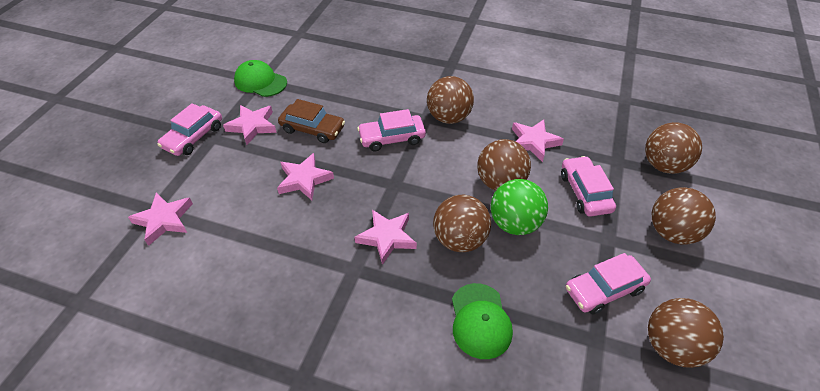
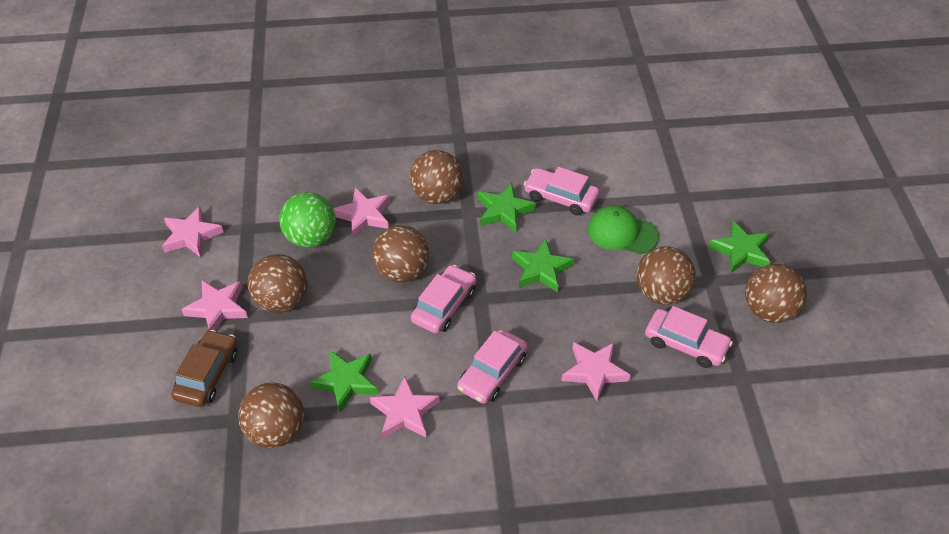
green cap: 2 -> 1
green star: 0 -> 4

